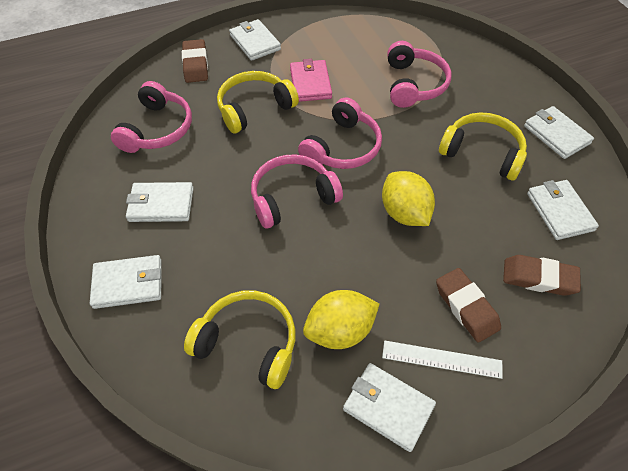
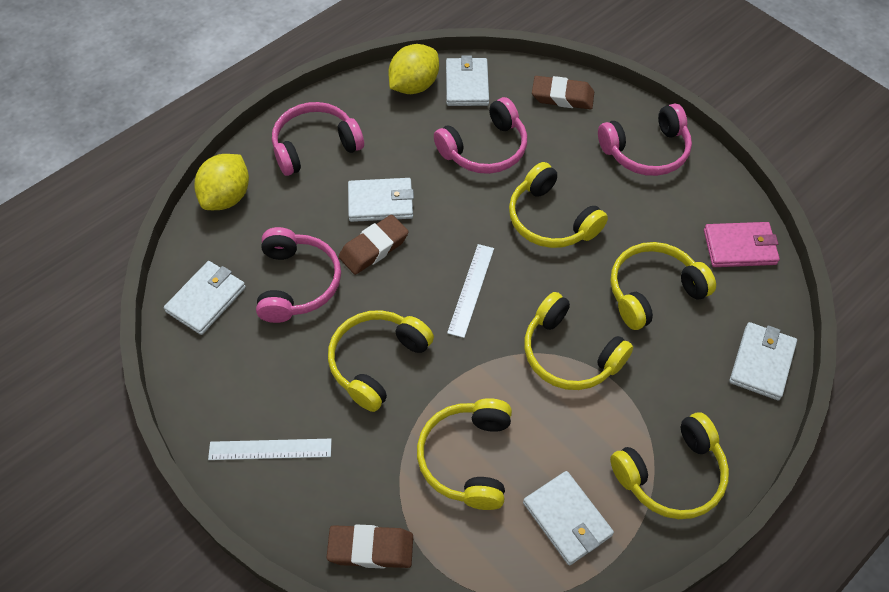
white ruler: 1 -> 2
white wallet: 6 -> 5
yellow headphones: 3 -> 6

